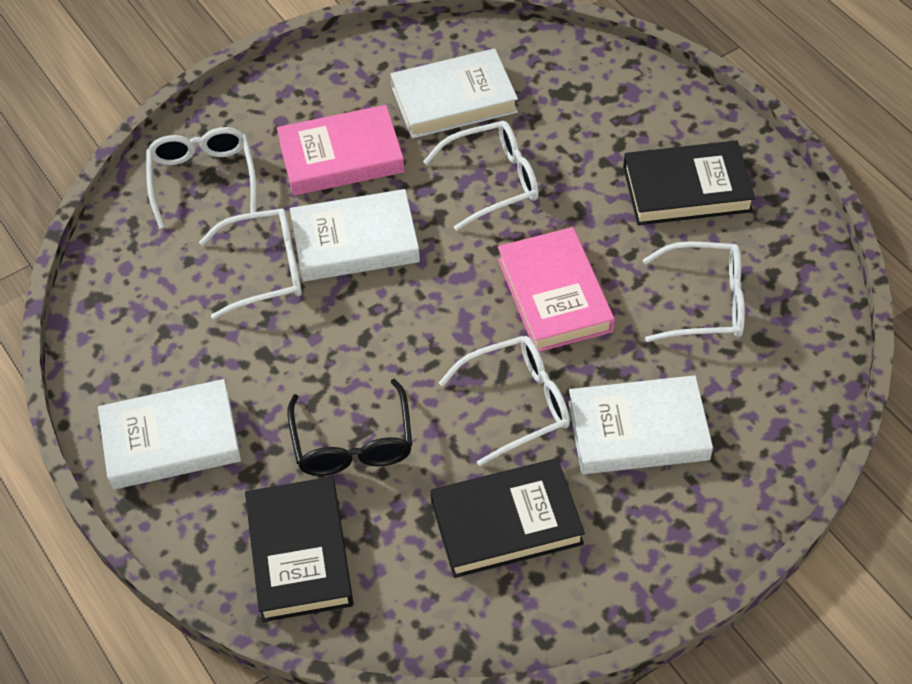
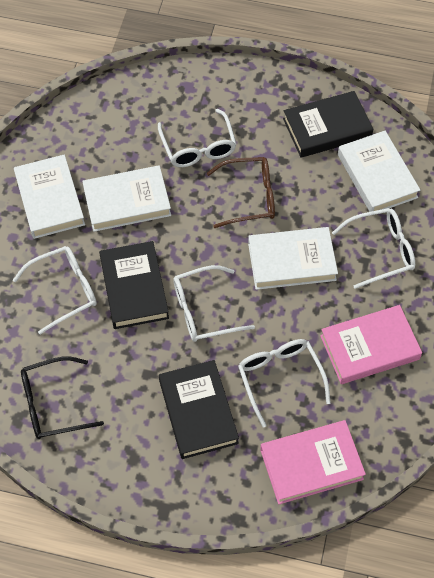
brown glasses: 0 -> 1

